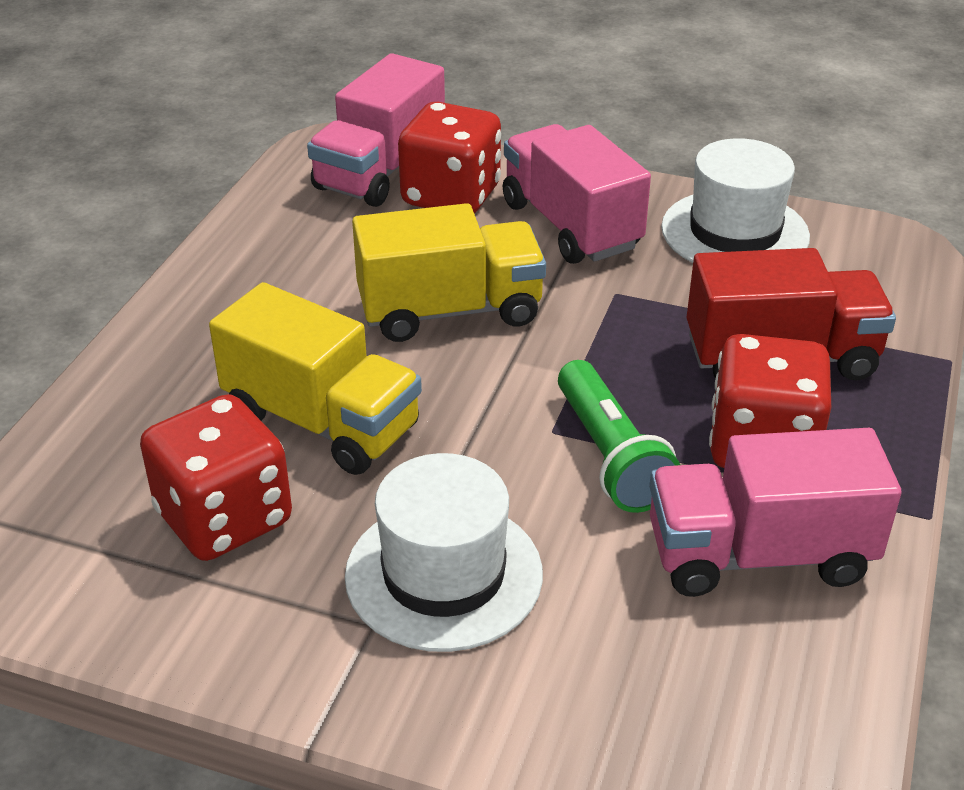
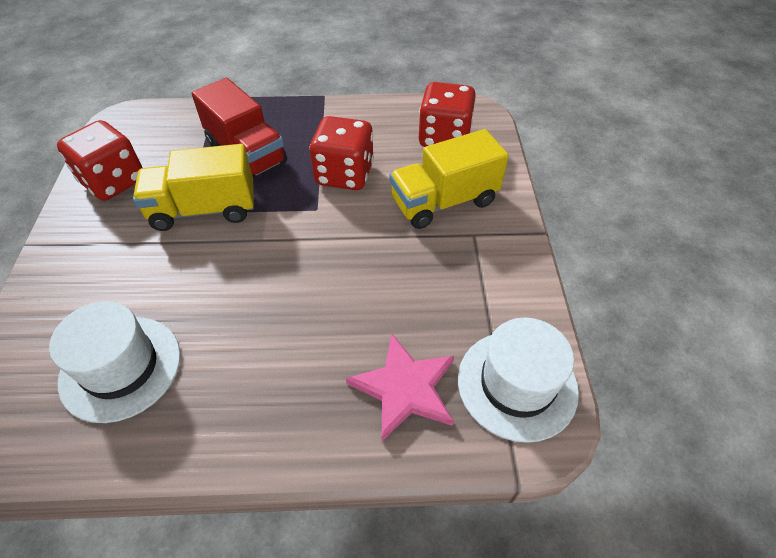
green flashlight: 1 -> 0
pink star: 0 -> 1
pink truck: 3 -> 0

